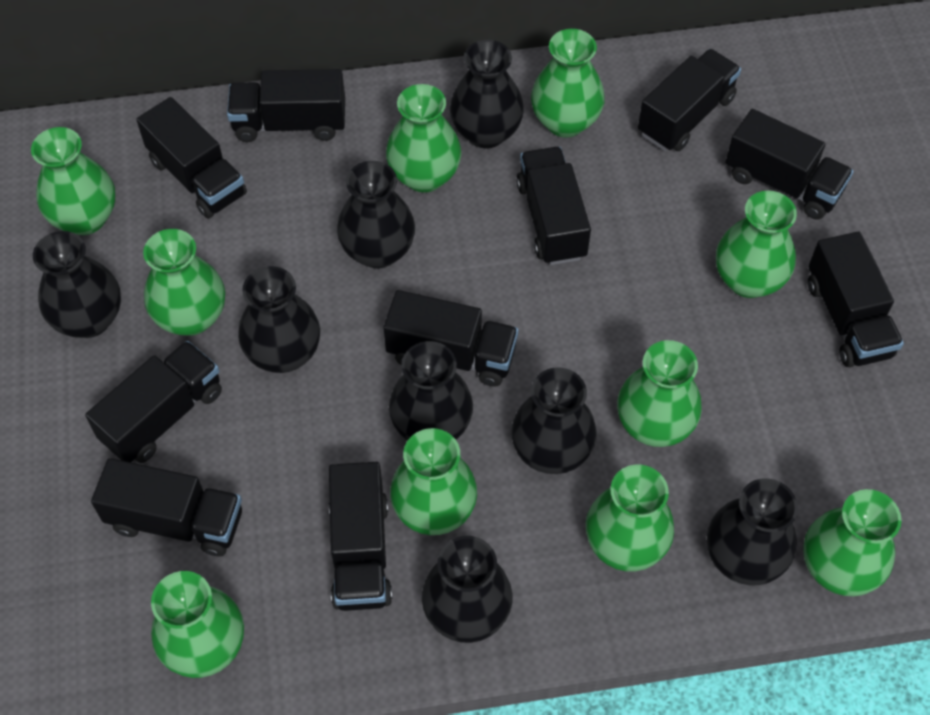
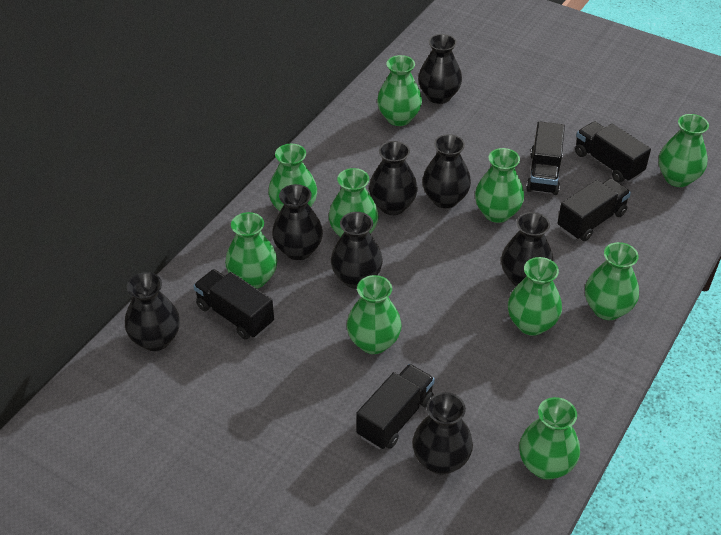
black truck: 10 -> 5

